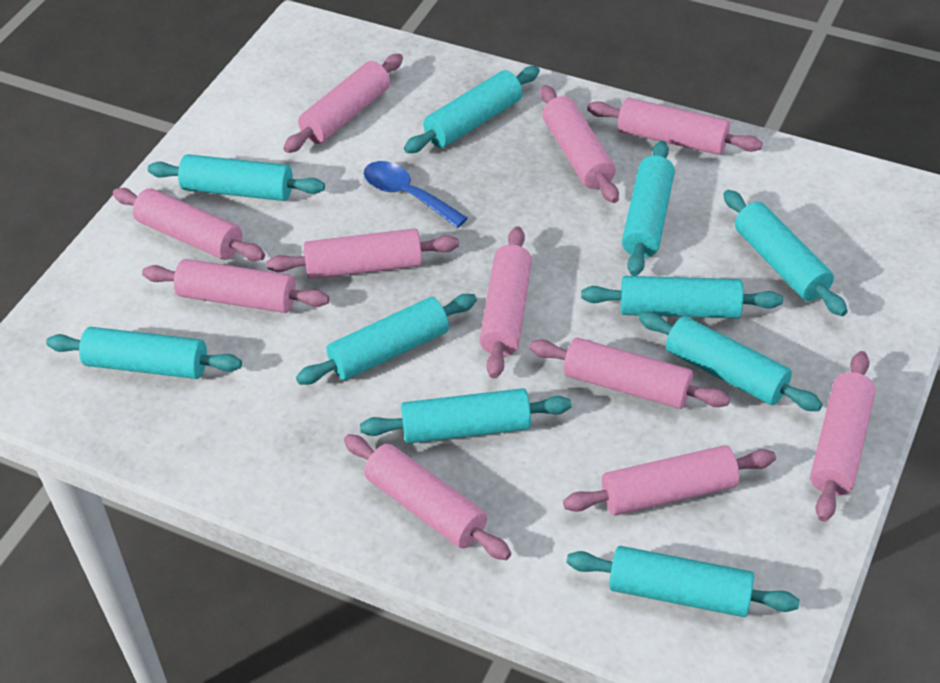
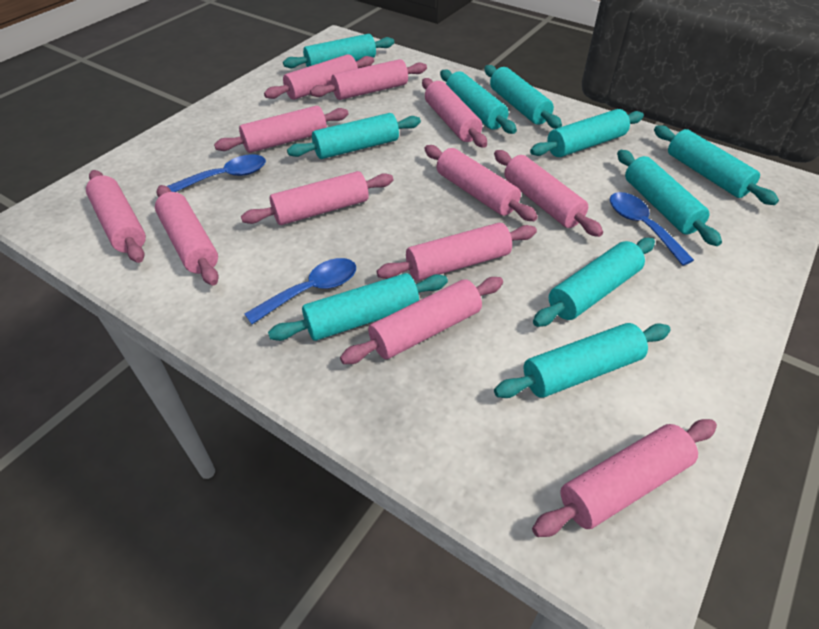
blue spoon: 1 -> 3
pink rolling pin: 11 -> 12

